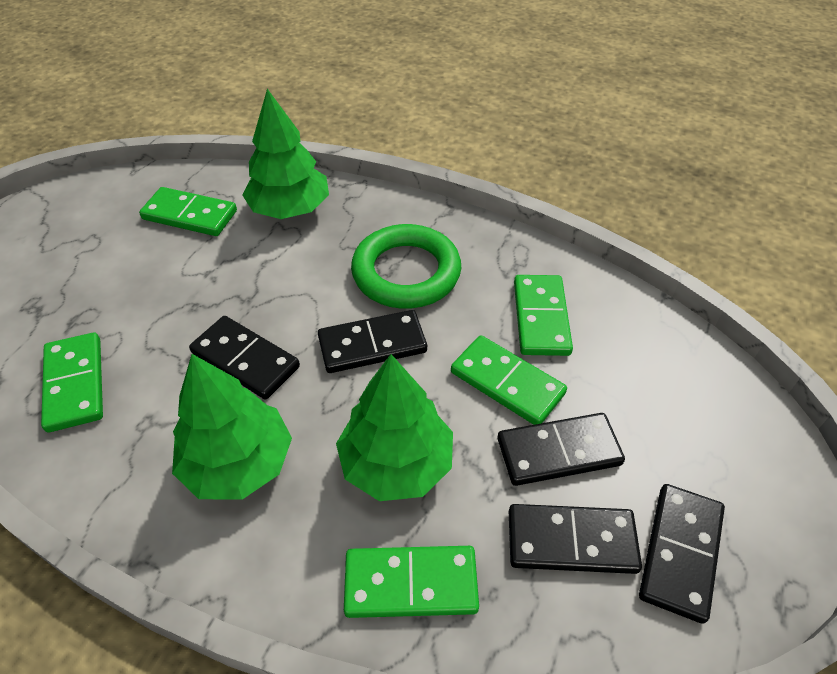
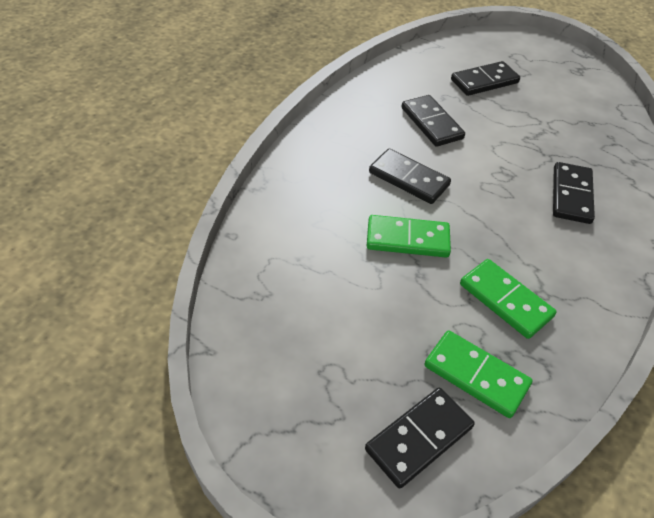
green domino: 5 -> 3
green ring: 1 -> 0
green tree: 3 -> 0

